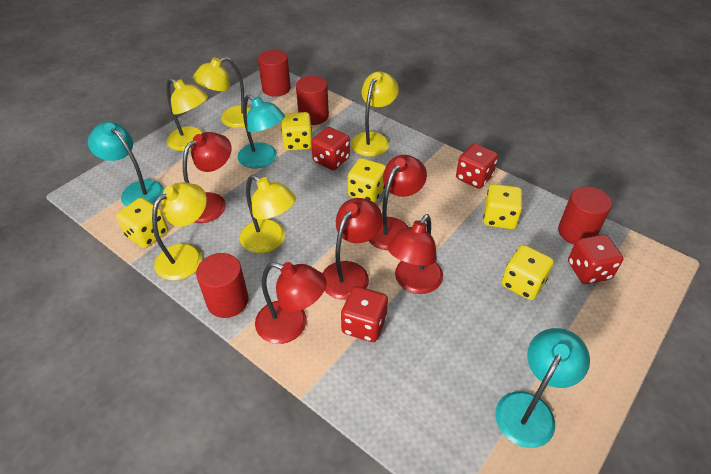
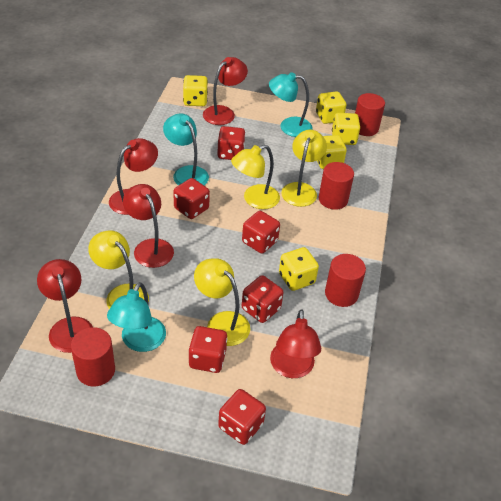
red dice: 4 -> 6
yellow lamp: 5 -> 4

